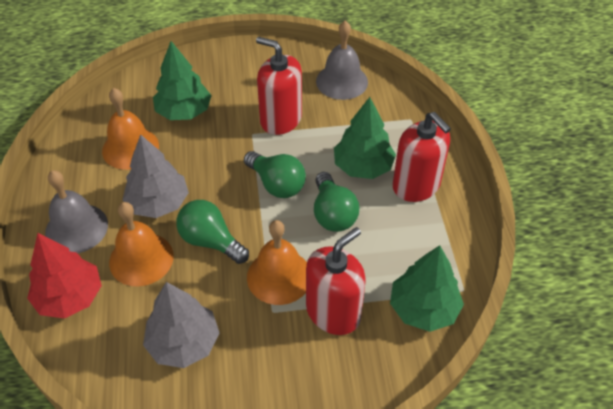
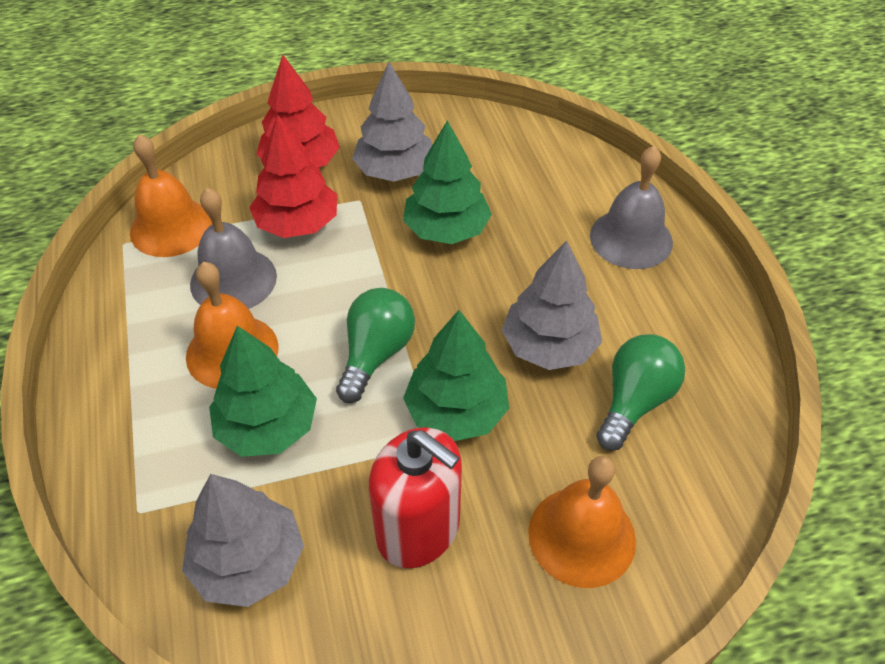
green light bulb: 3 -> 2
grey tree: 2 -> 3
red soap dispenser: 3 -> 1
red tree: 1 -> 2

